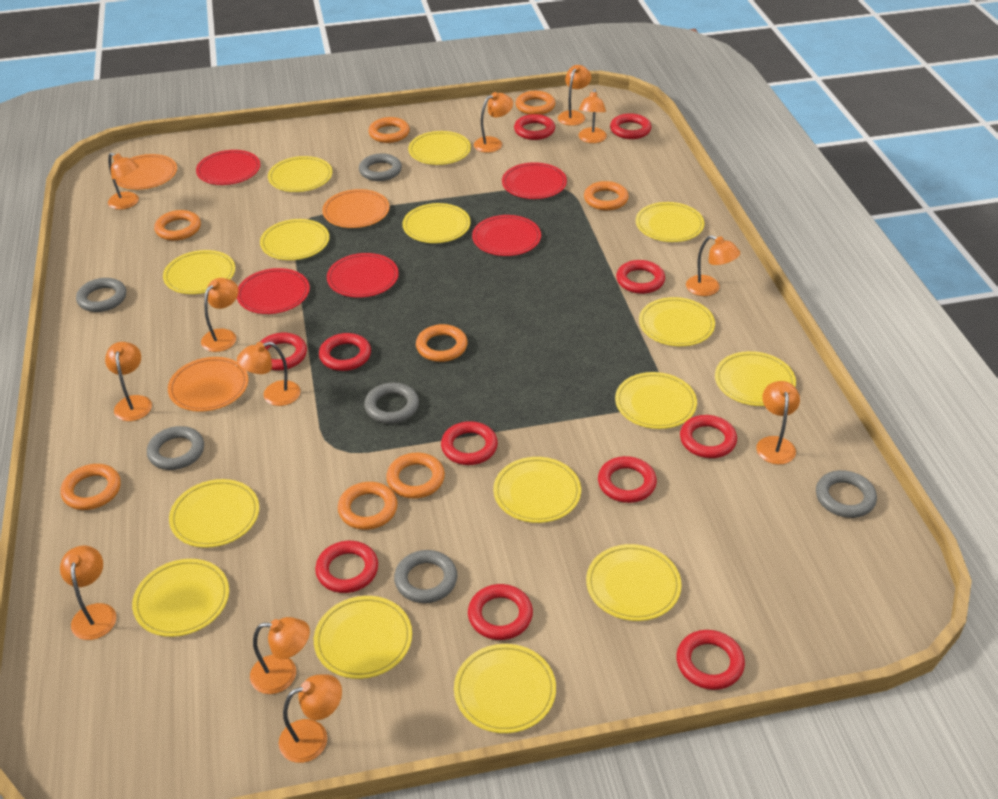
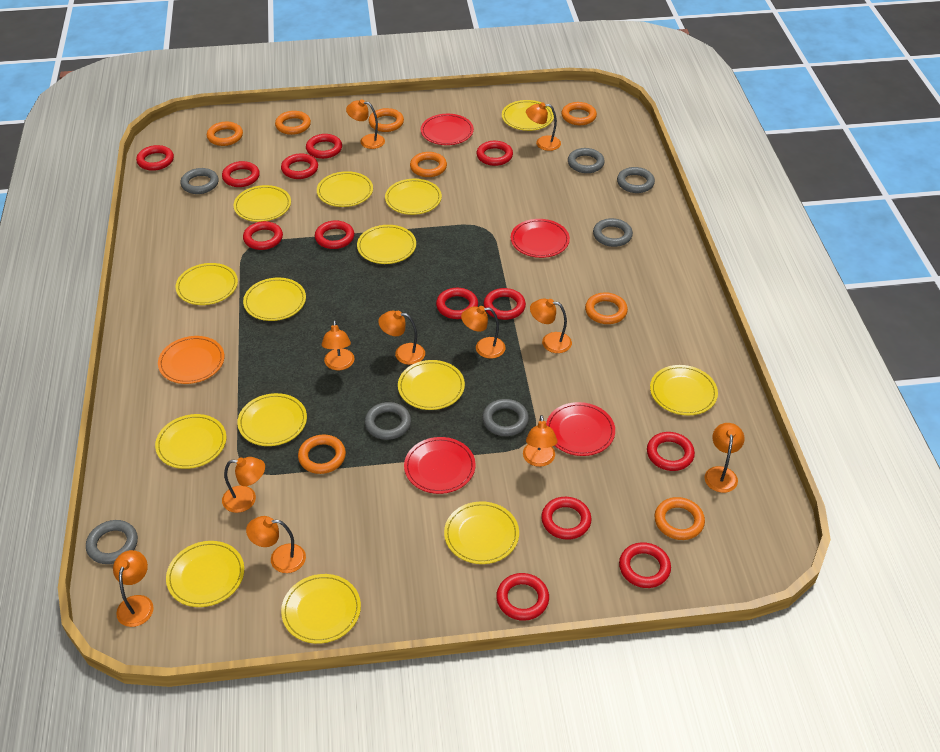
grey ring: 6 -> 7
orange lamp: 12 -> 11
orange plate: 3 -> 1
red plate: 5 -> 4
red ring: 11 -> 13
yellow plate: 15 -> 14

